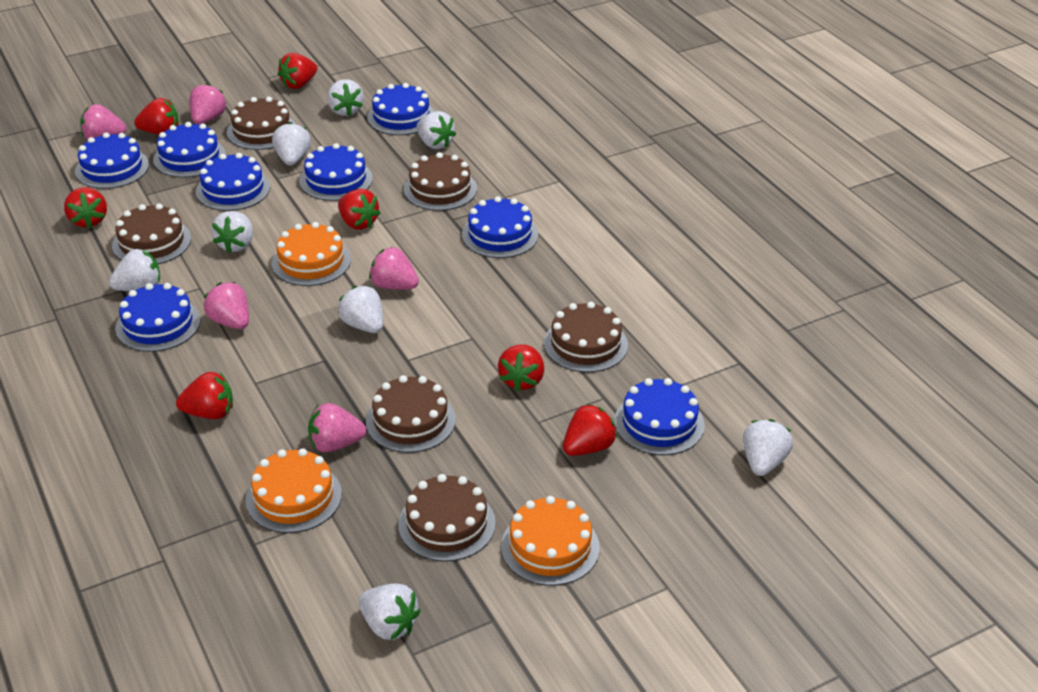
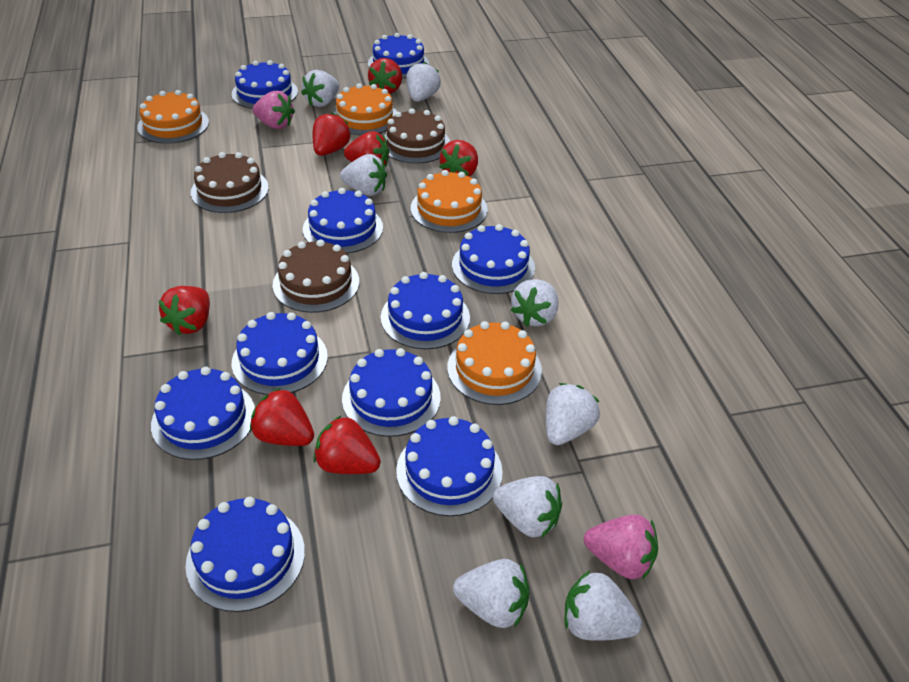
blue cake: 8 -> 10
brown cake: 6 -> 3
orange cake: 3 -> 4
pink strawberry: 5 -> 2

